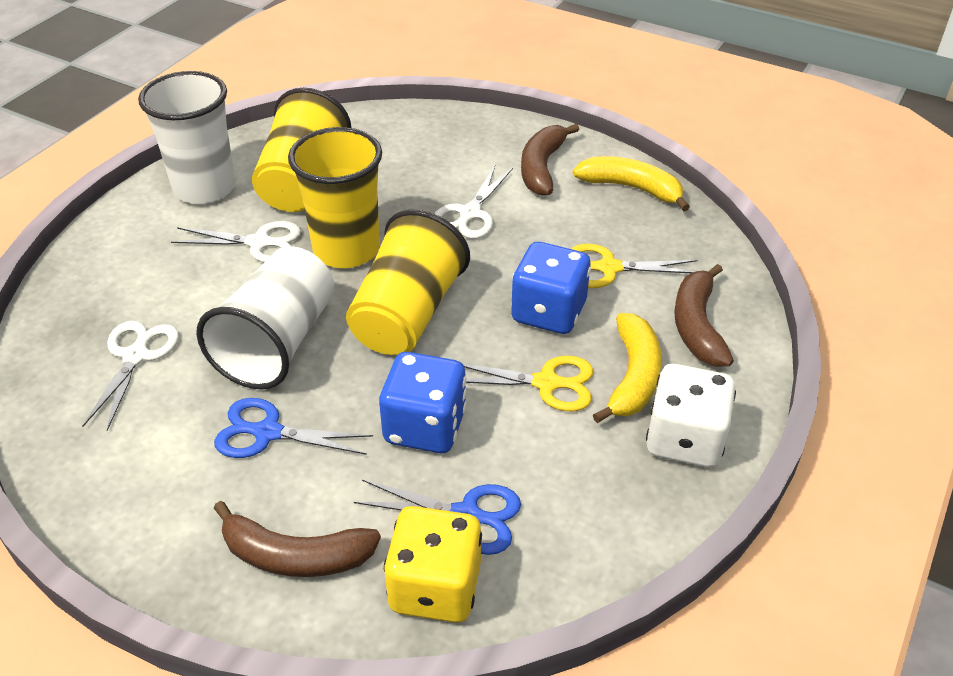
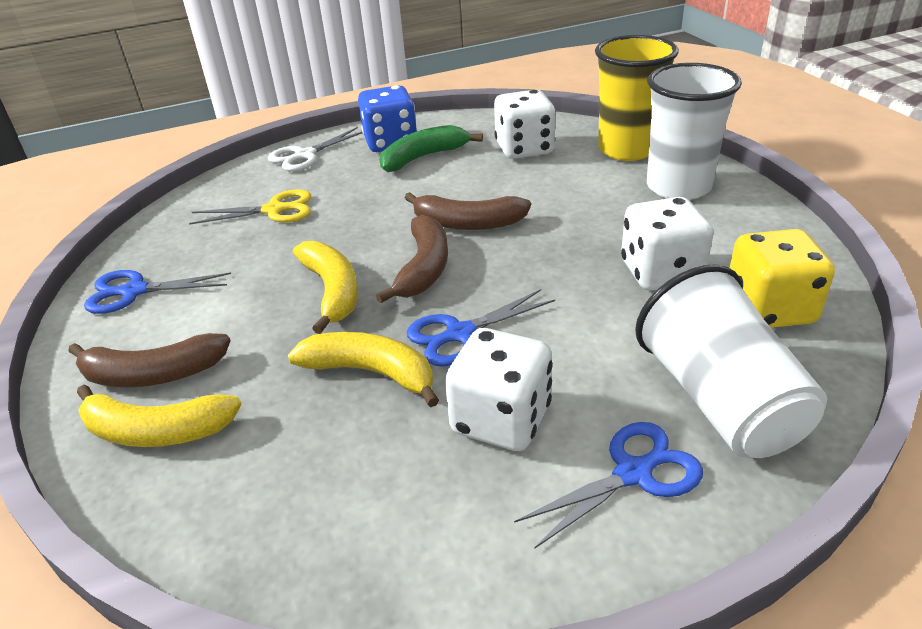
blue dice: 2 -> 1
blue scissors: 2 -> 3
green banana: 0 -> 1
white dice: 1 -> 3
white scissors: 3 -> 1
yellow banana: 2 -> 3
yellow cup: 3 -> 1
yellow scissors: 2 -> 1

